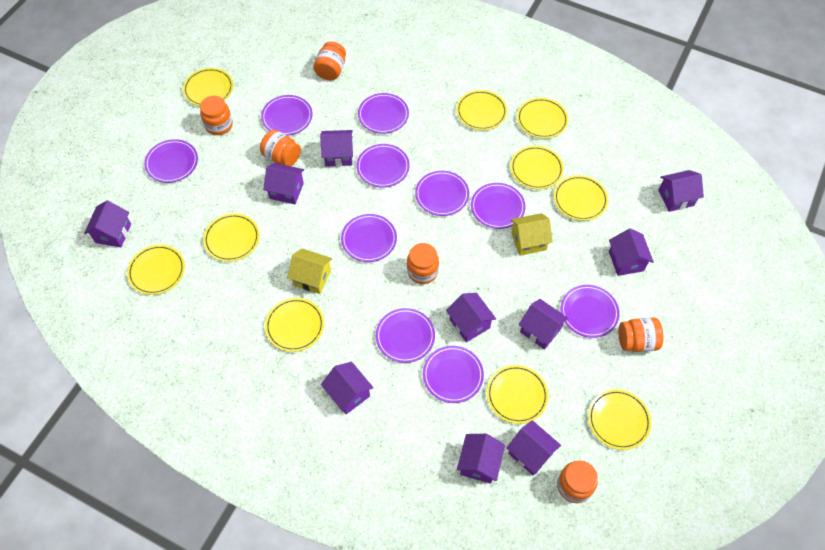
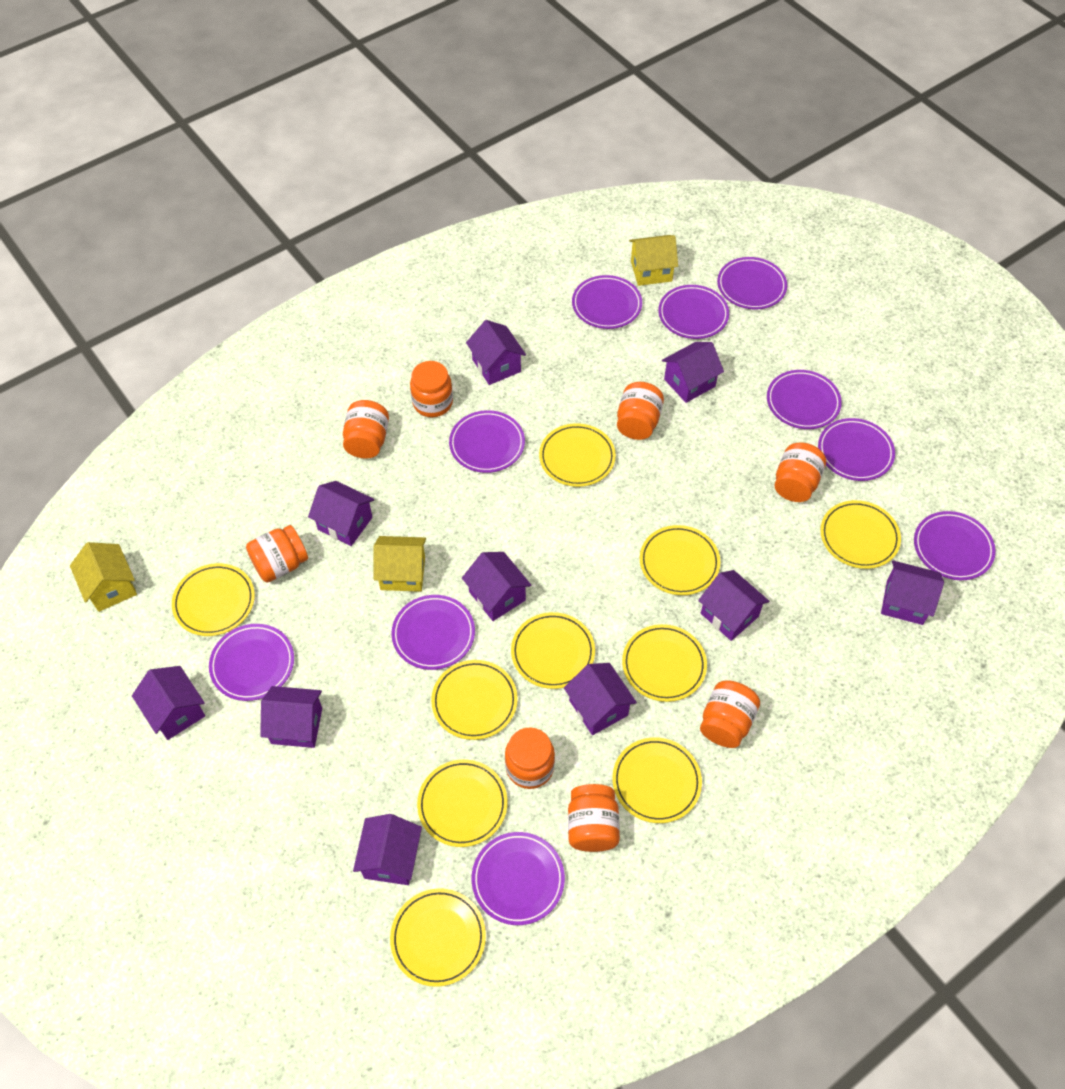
orange jar: 6 -> 8
yellow house: 2 -> 3

